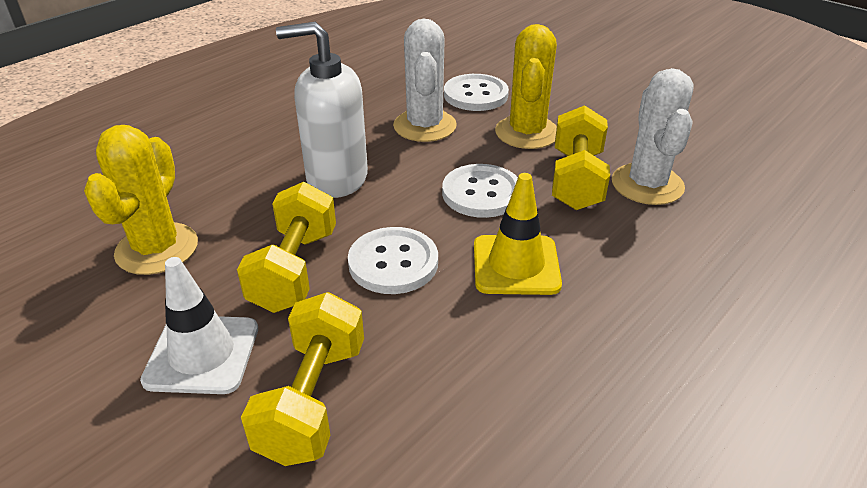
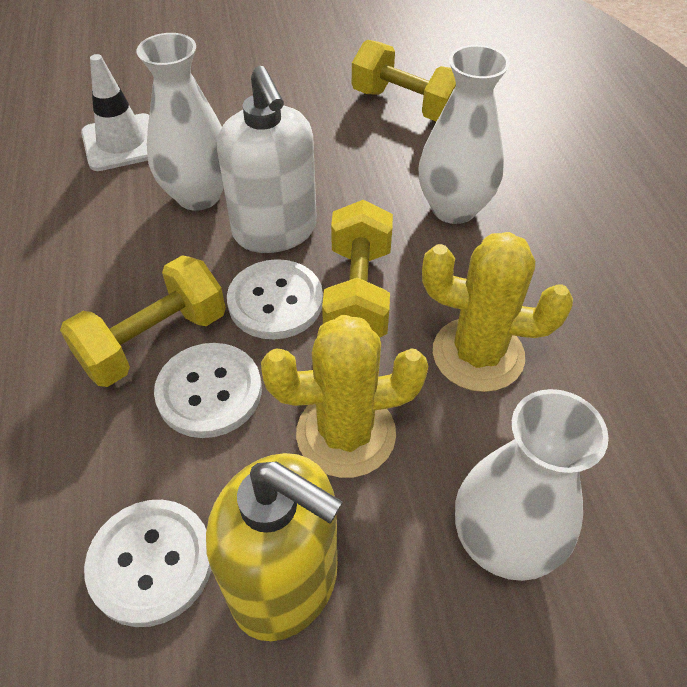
white cactus: 2 -> 0
white vase: 0 -> 3
yellow soap dispenser: 0 -> 1
yellow traffic cone: 1 -> 0

